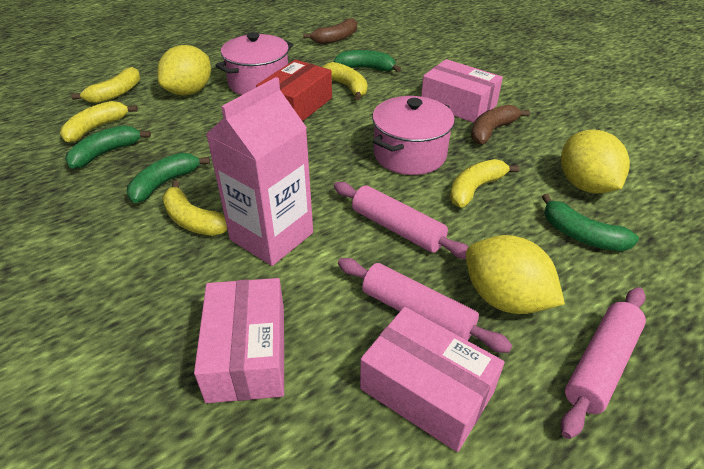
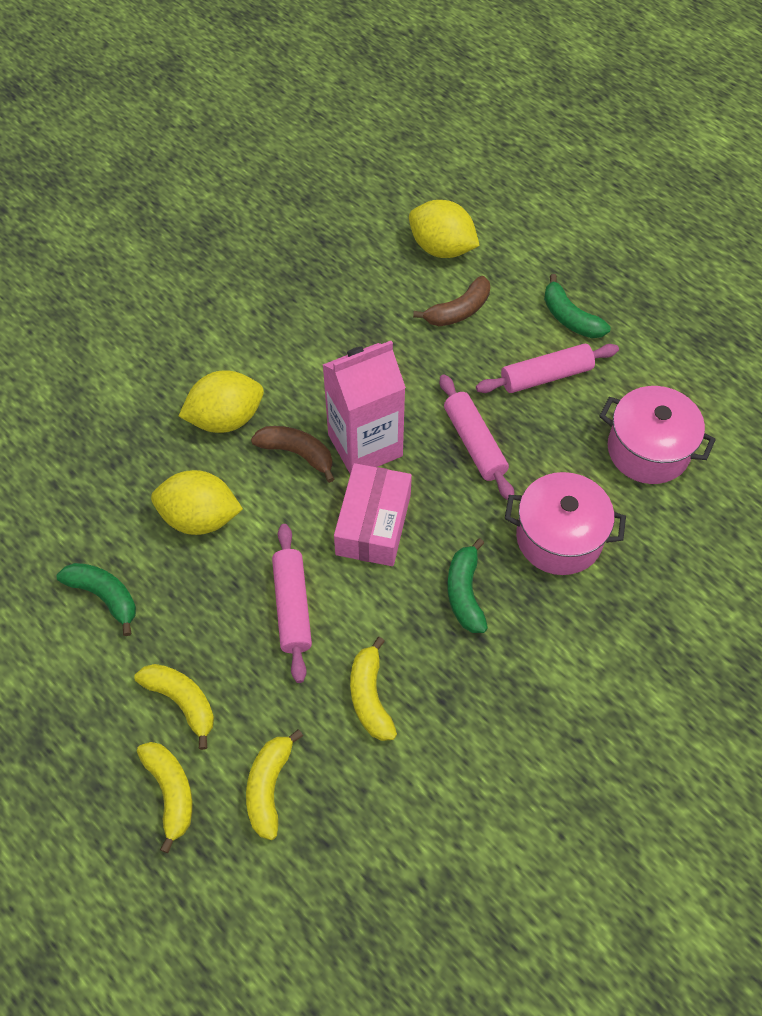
green banana: 4 -> 3
pink box: 3 -> 1
red box: 1 -> 0
yellow banana: 5 -> 4

